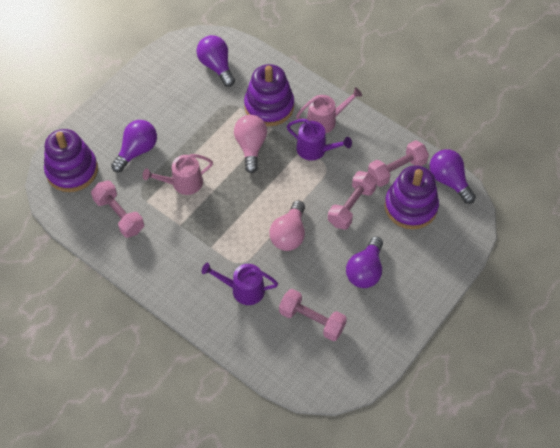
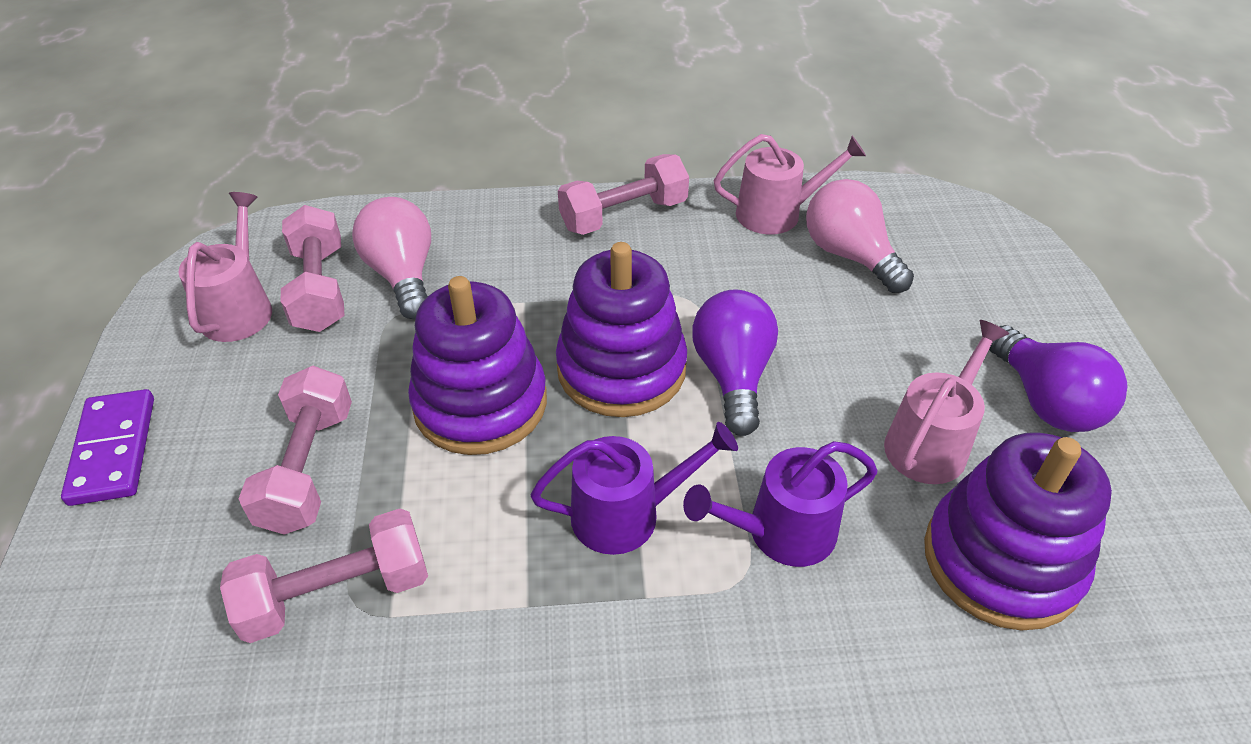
pink watering can: 2 -> 3
purple domino: 0 -> 1
purple light bulb: 4 -> 2

